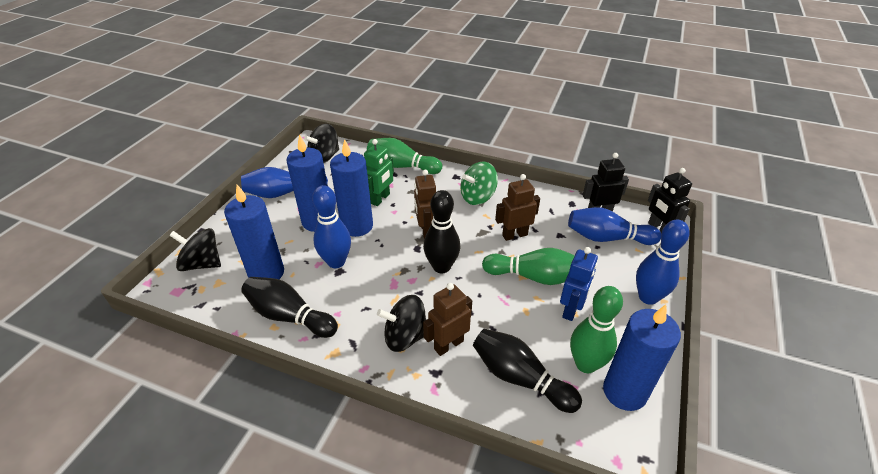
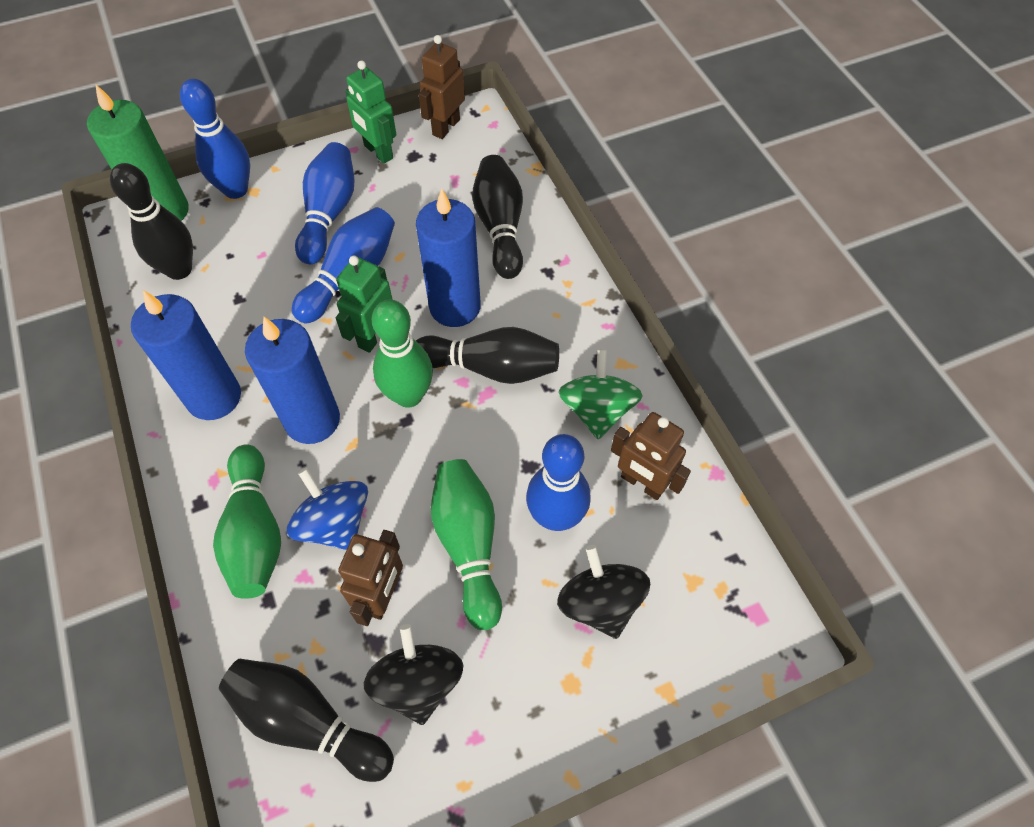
black bowling pin: 3 -> 4
black robot: 2 -> 0
black spinning top: 3 -> 2
blue candle: 4 -> 3
blue robot: 1 -> 0
blue spinning top: 0 -> 1
green candle: 0 -> 1
green robot: 1 -> 2

